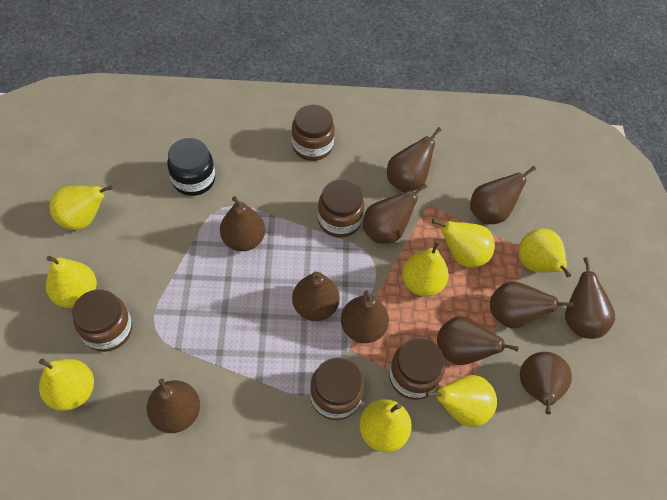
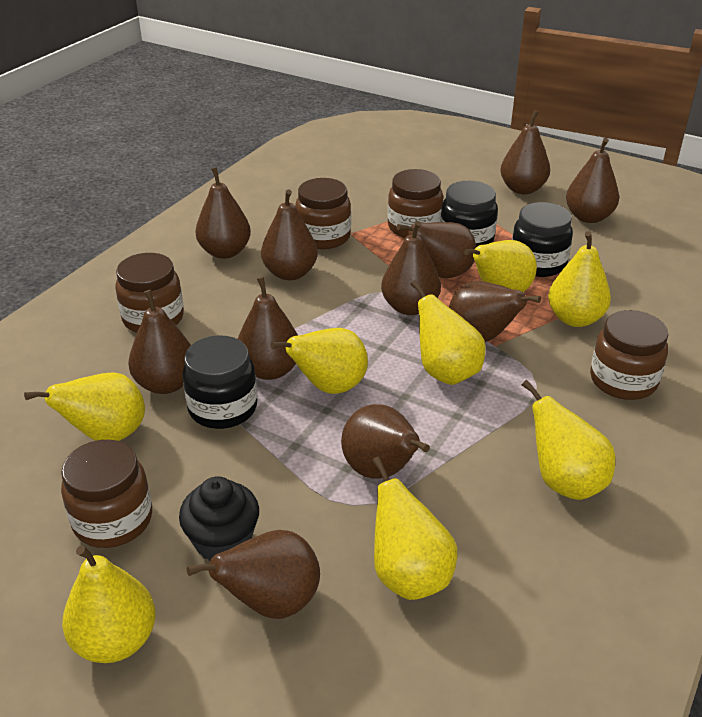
black cupcake: 0 -> 1
black jar: 1 -> 3

